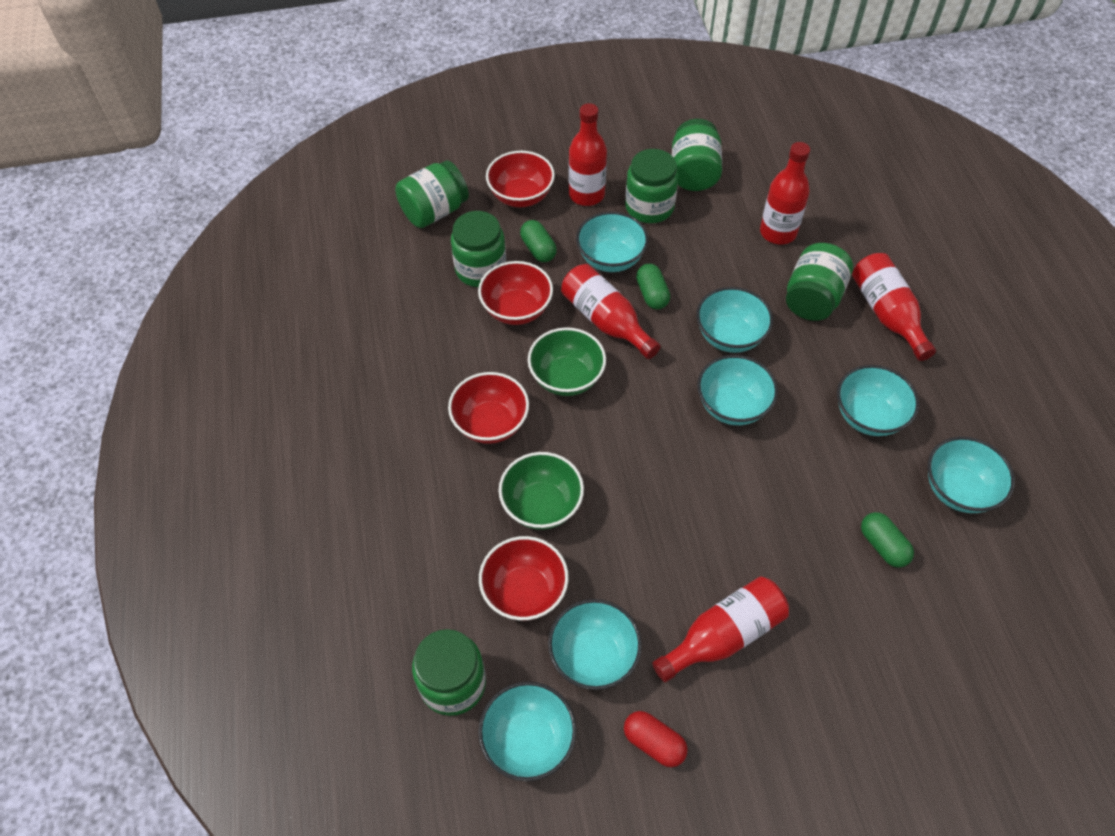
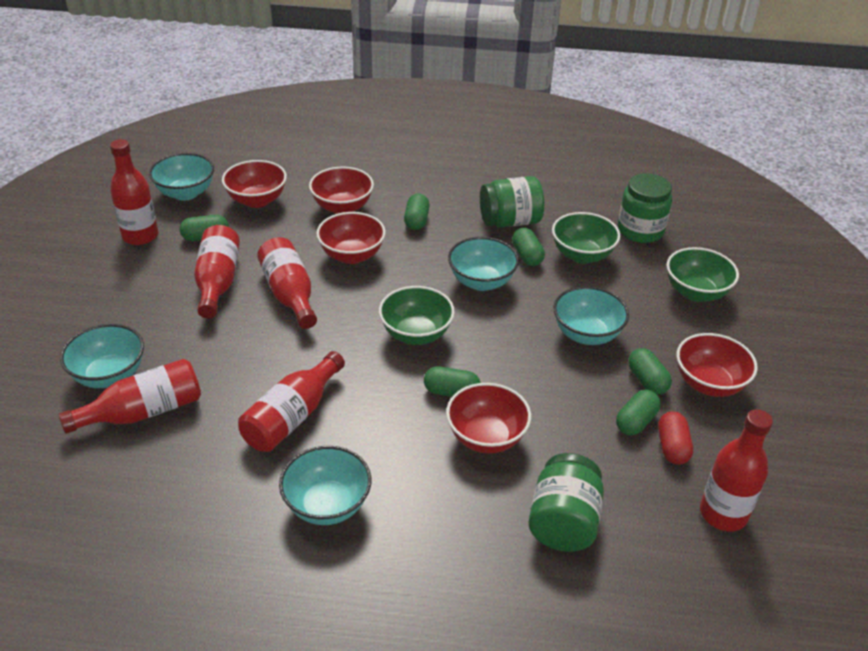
green bowl: 2 -> 3
green capsule: 3 -> 6
green jar: 6 -> 3
red bottle: 5 -> 6
red bowl: 4 -> 5
turquoise bowl: 7 -> 5

